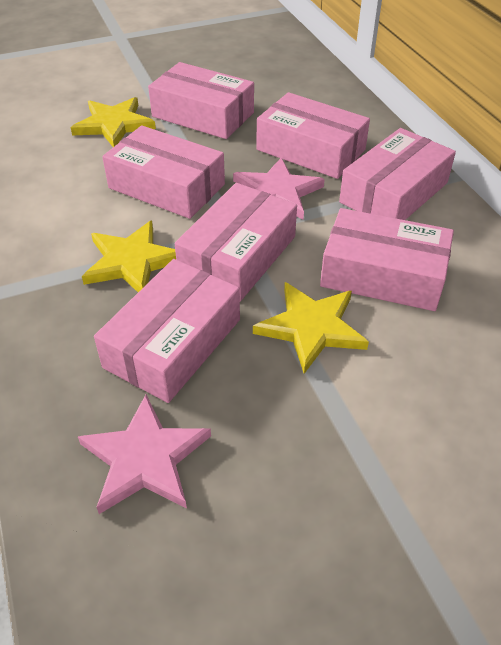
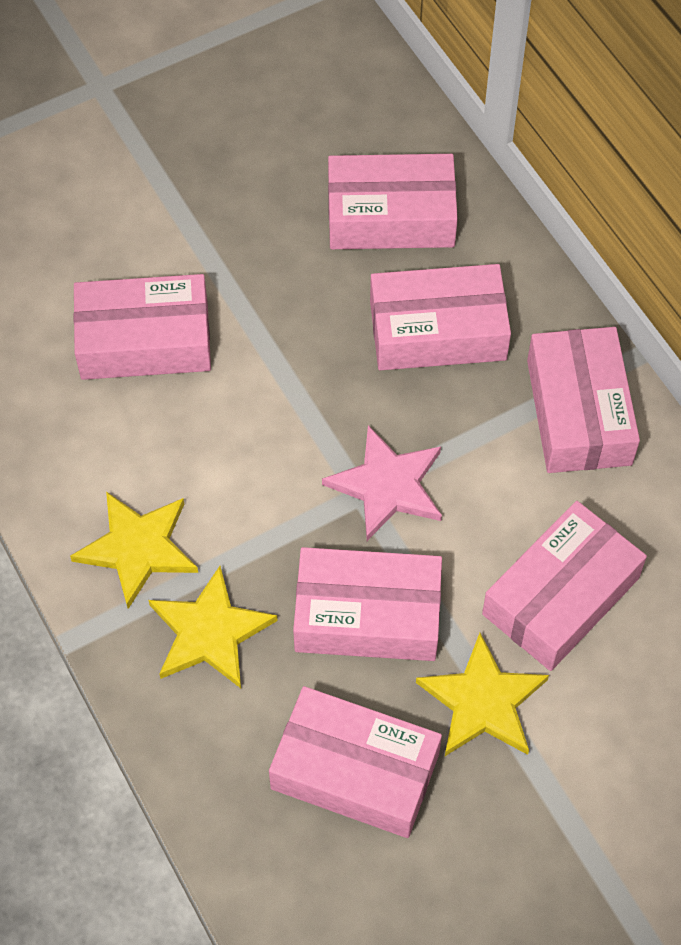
pink star: 2 -> 1

